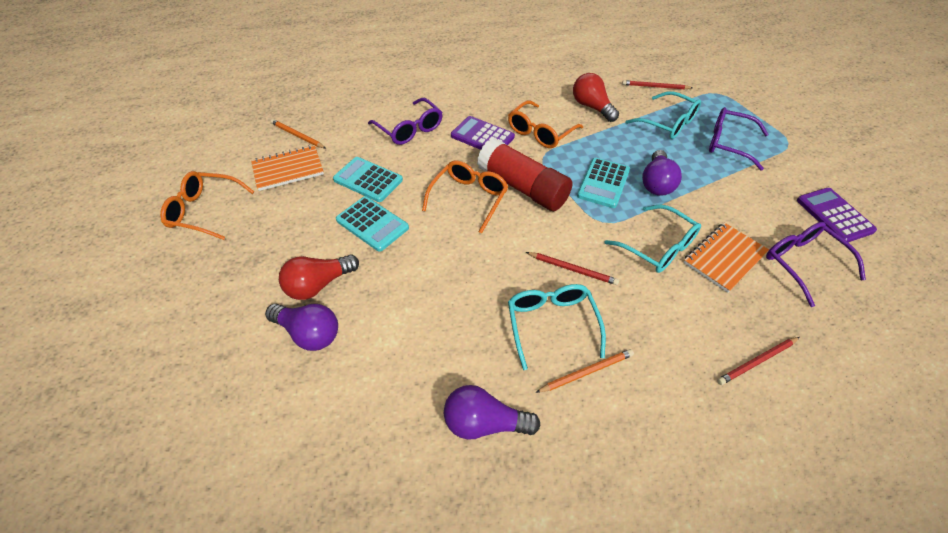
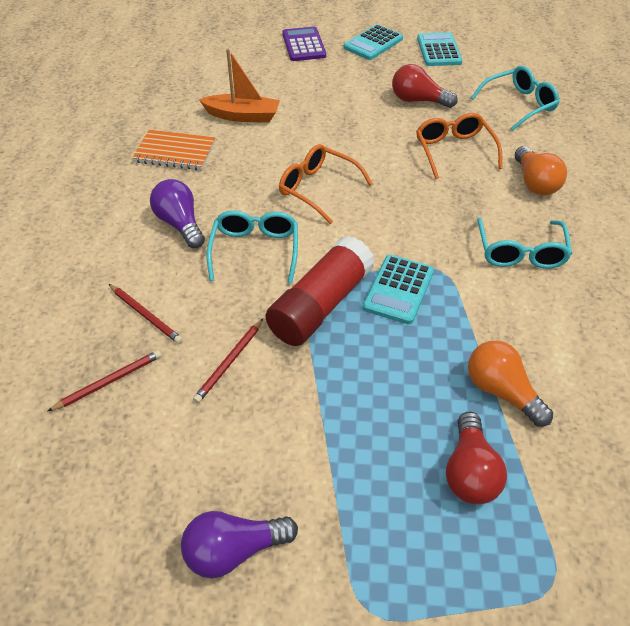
orange boat: 0 -> 1
orange glasses: 3 -> 2
orange light bulb: 0 -> 2
orange notebook: 2 -> 1
orange pencil: 2 -> 0
purple calculator: 2 -> 1
purple glasses: 3 -> 0
purple light bulb: 3 -> 2

